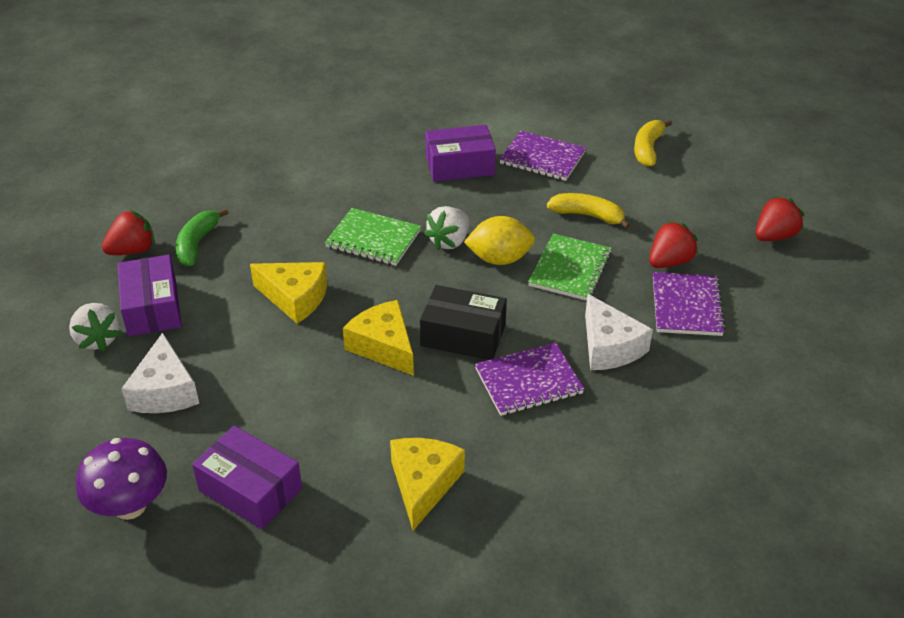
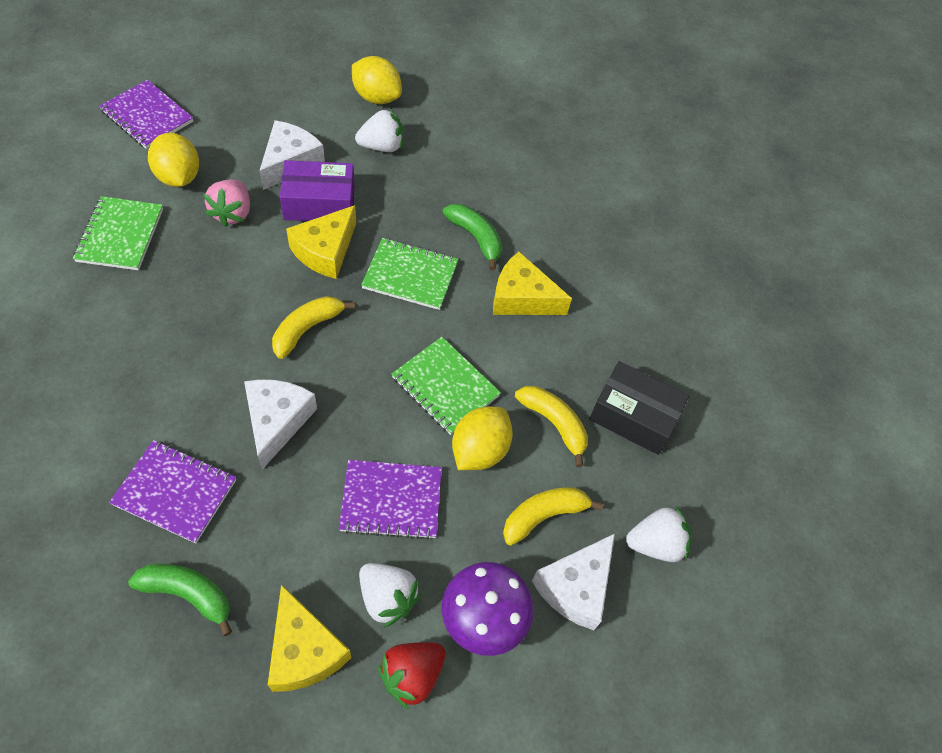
green banana: 1 -> 2
green notebook: 2 -> 3
pink strawberry: 0 -> 1
purple box: 3 -> 1
red strawberry: 3 -> 1
white cheese: 2 -> 3
white strawberry: 2 -> 3
yellow banana: 2 -> 3
yellow lemon: 1 -> 3

